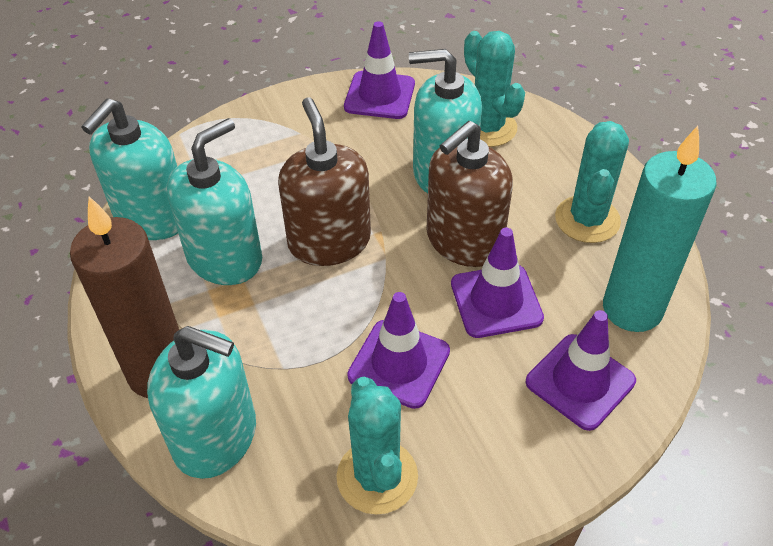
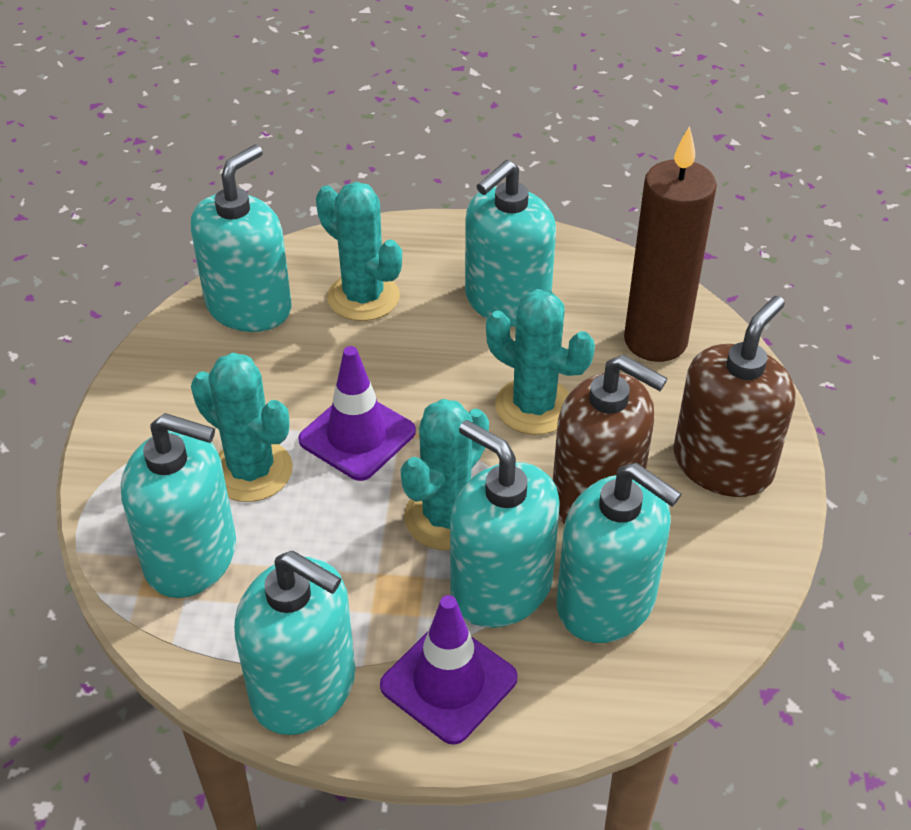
purple traffic cone: 4 -> 2
turquoise cactus: 3 -> 4
turquoise candle: 1 -> 0
turquoise soap dispenser: 4 -> 6

